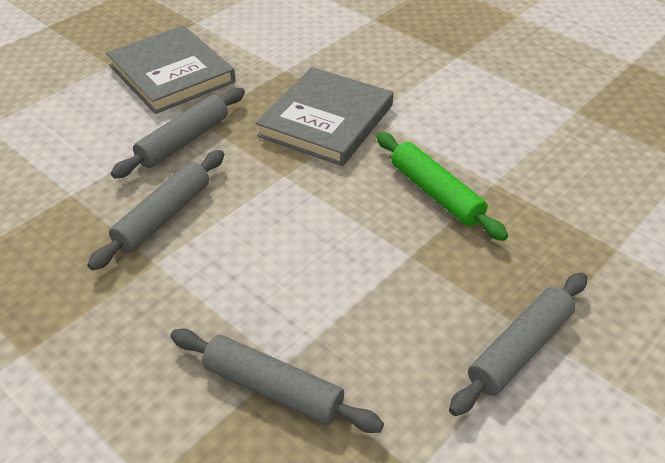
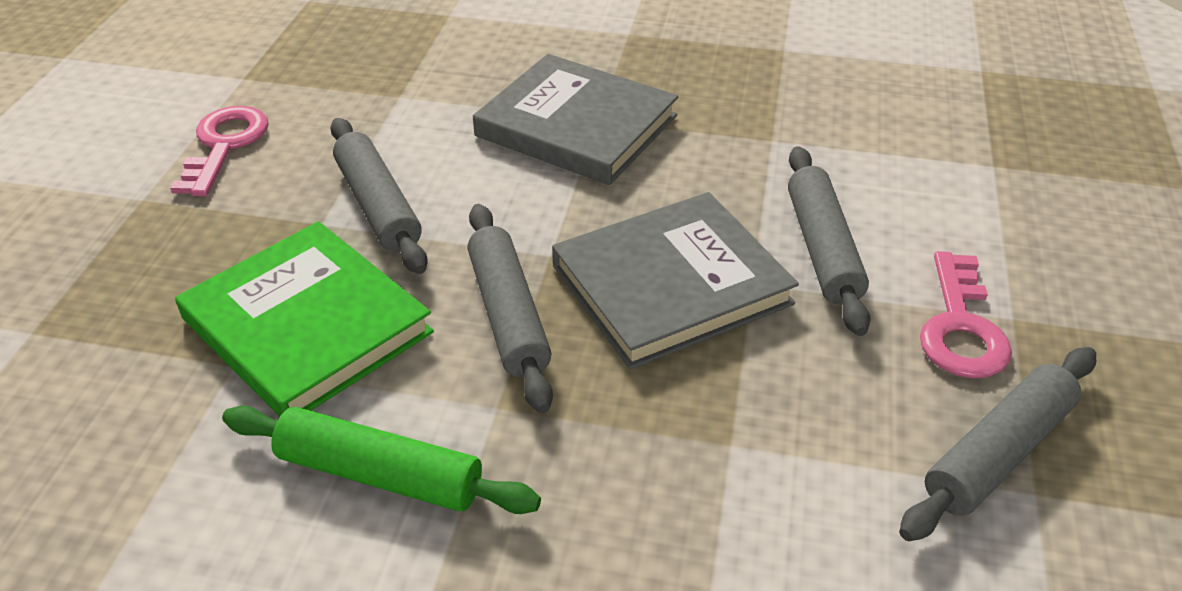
green book: 0 -> 1
pink key: 0 -> 2

